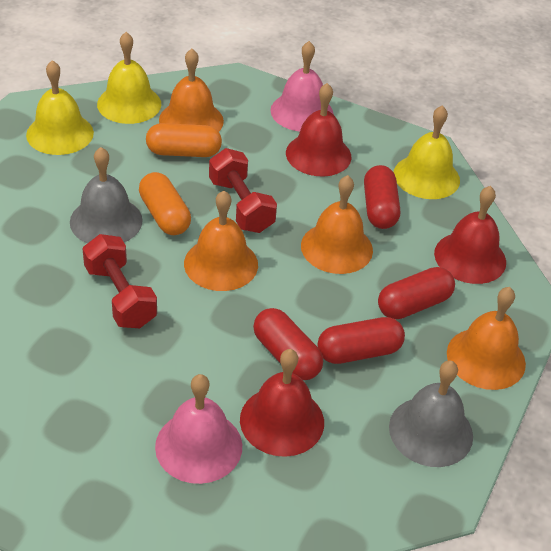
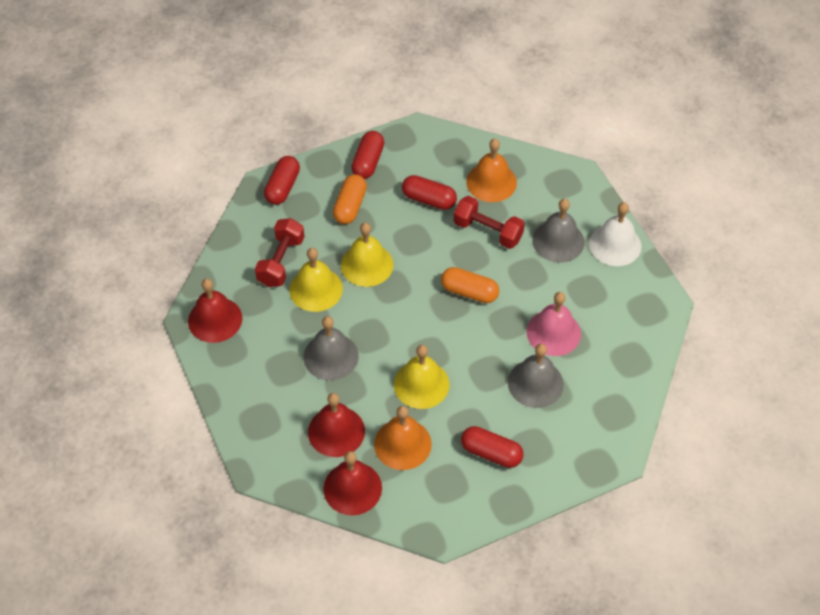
grey bell: 2 -> 3
orange bell: 4 -> 2
pink bell: 2 -> 1
white bell: 0 -> 1

